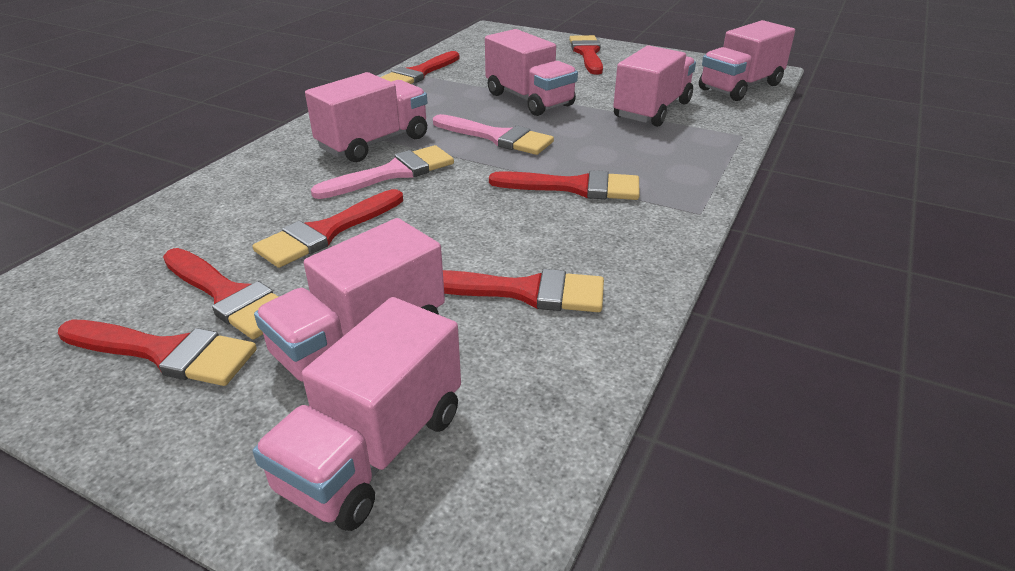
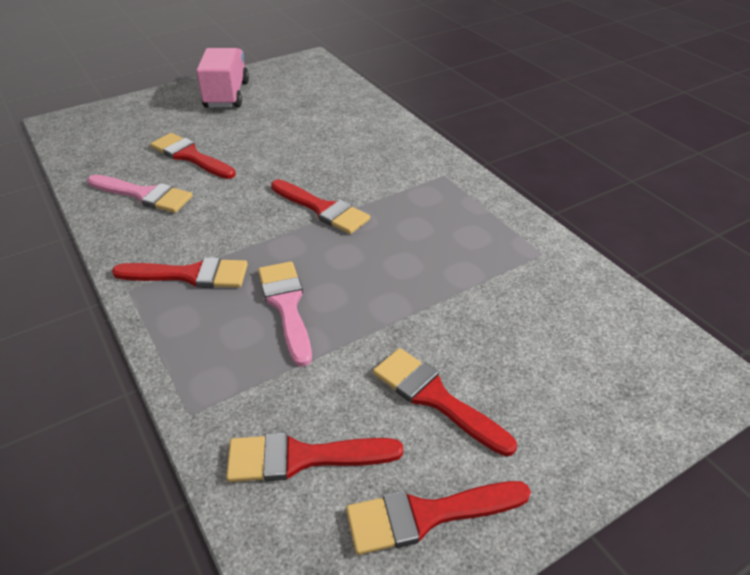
pink truck: 6 -> 1
red brush: 7 -> 6

